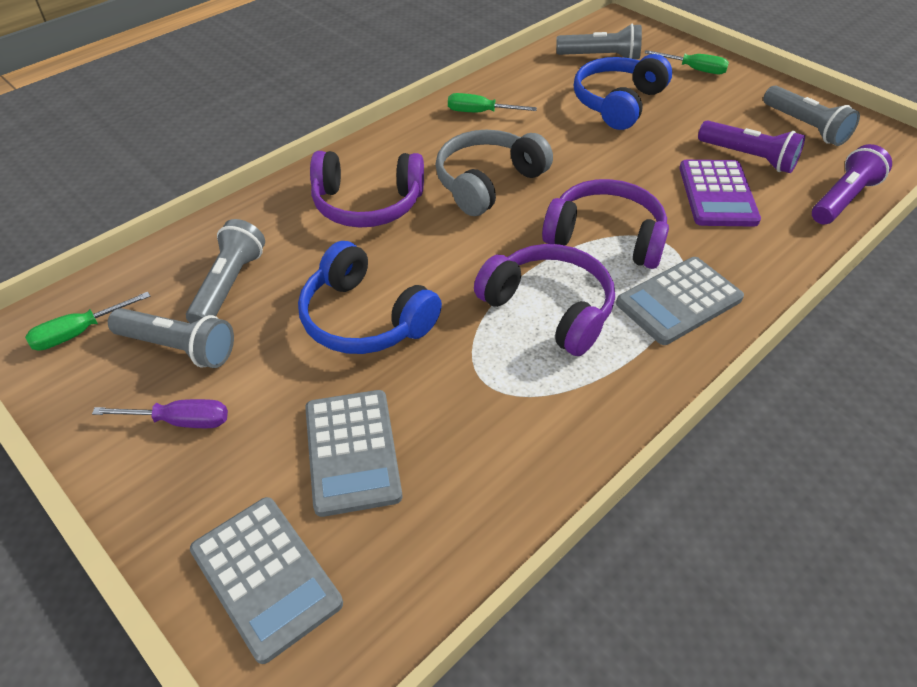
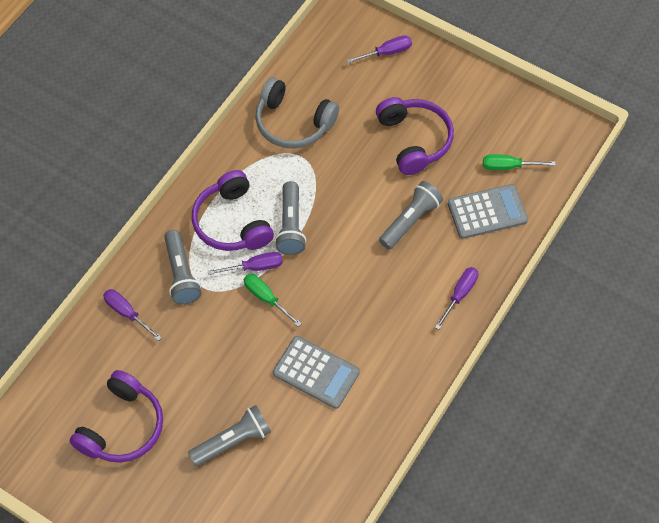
blue headphones: 2 -> 0
green screwdriver: 3 -> 2
grey calculator: 3 -> 2
purple calculator: 1 -> 0
purple flashlight: 2 -> 0
purple screwdriver: 1 -> 4

